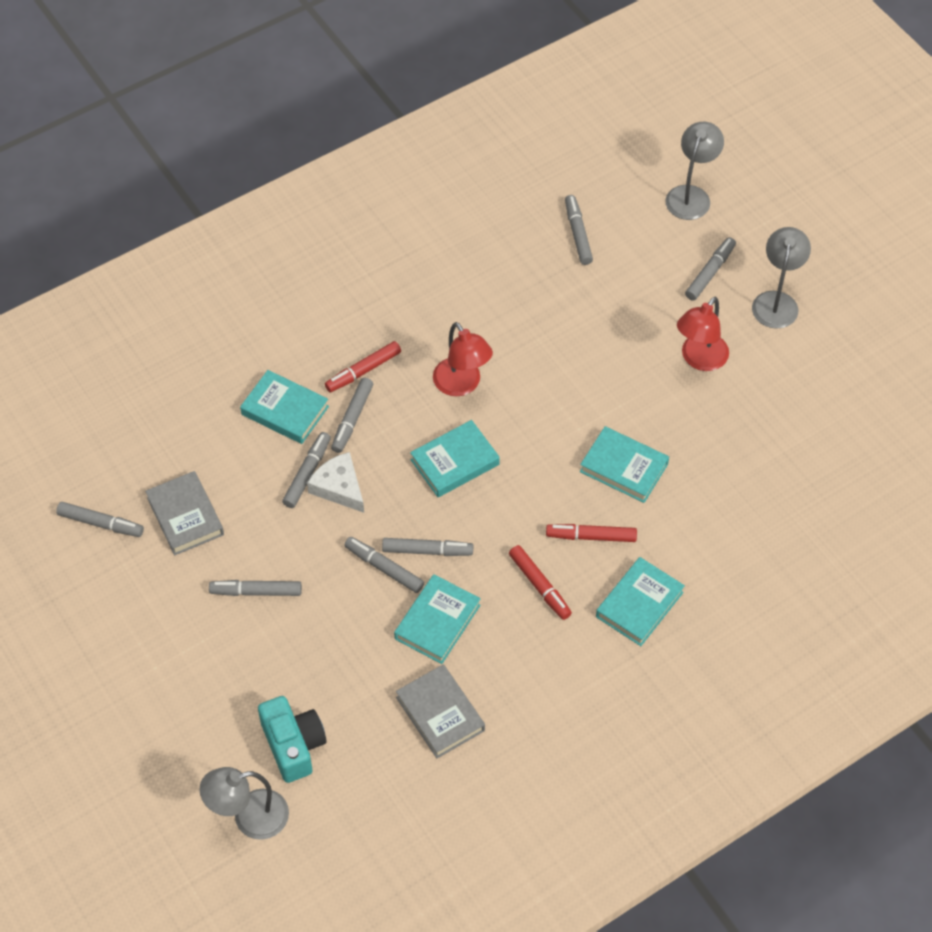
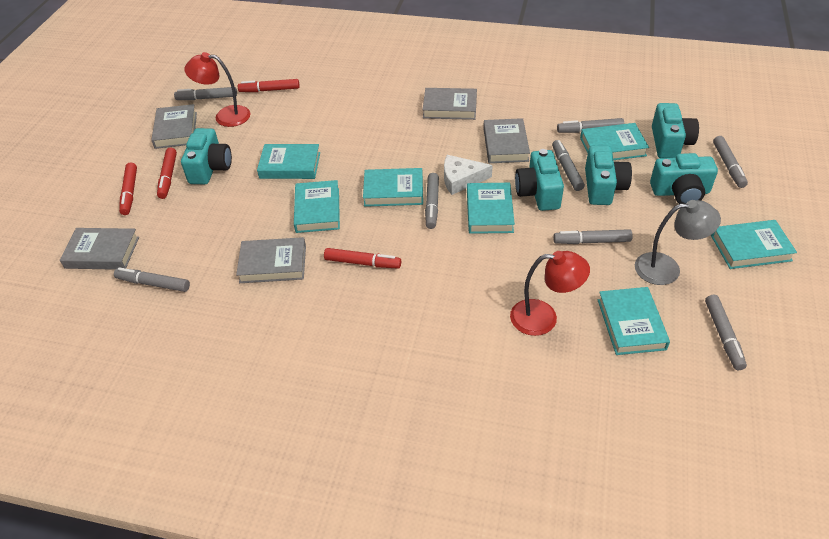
grey book: 2 -> 5
grey lamp: 3 -> 1
red marker: 3 -> 4
turquoise book: 5 -> 7
turquoise camera: 1 -> 5

